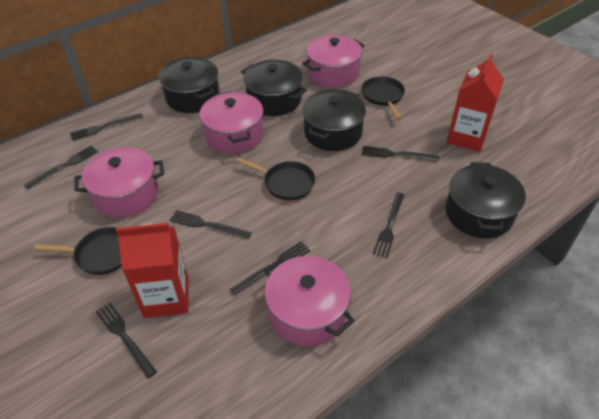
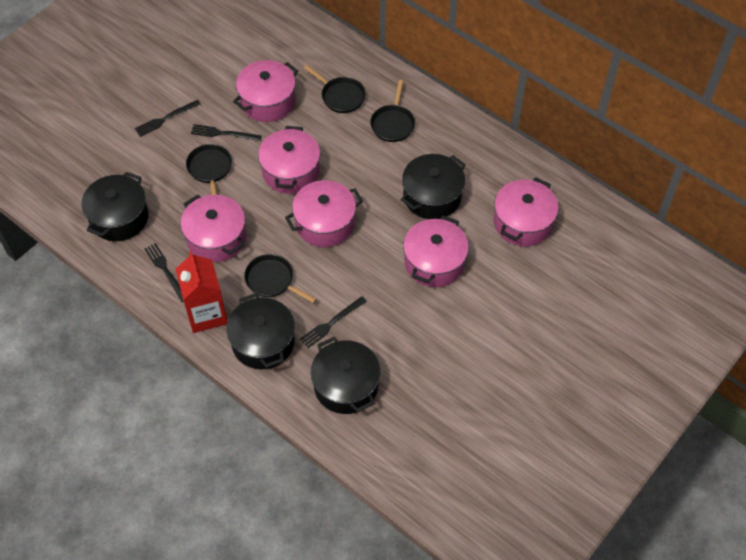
black fork: 7 -> 4
black pan: 3 -> 4
pink pot: 4 -> 6
red carton: 2 -> 1

